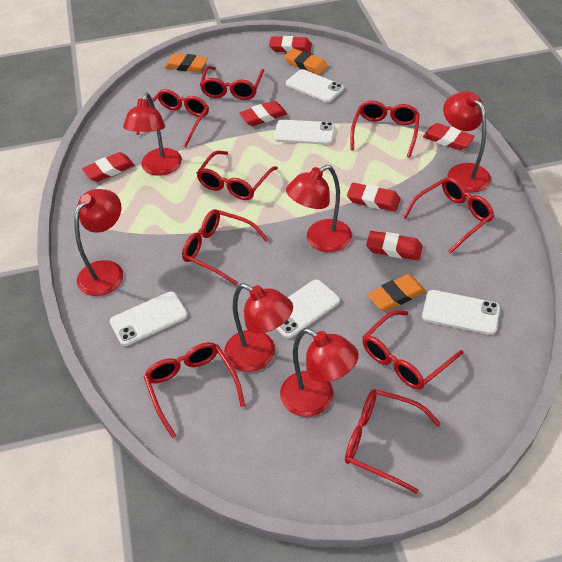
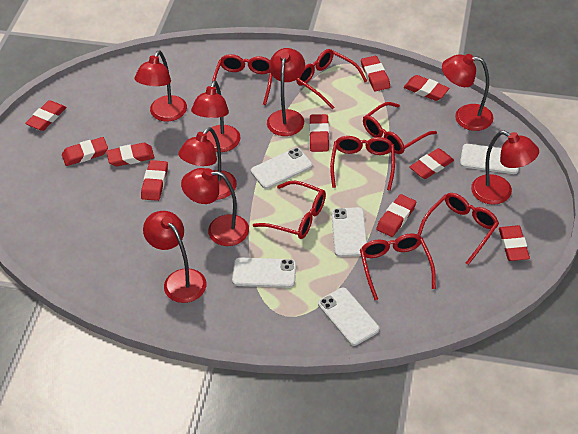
orange eraser: 3 -> 0
red eraser: 6 -> 10
red glasses: 9 -> 7
red lamp: 6 -> 8

